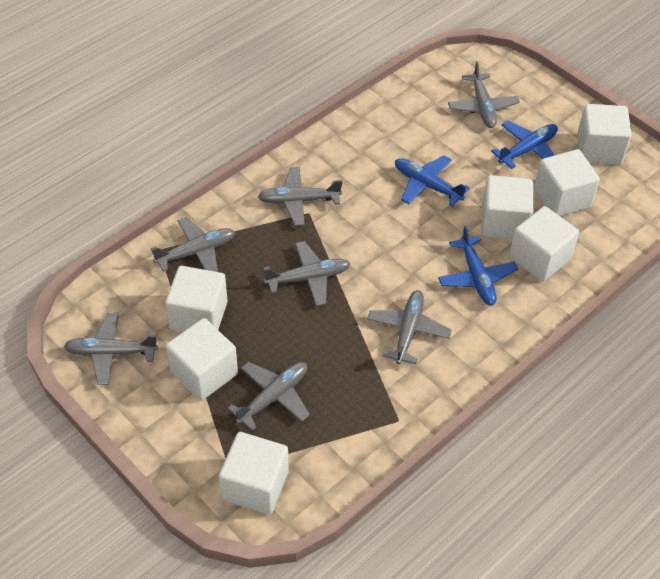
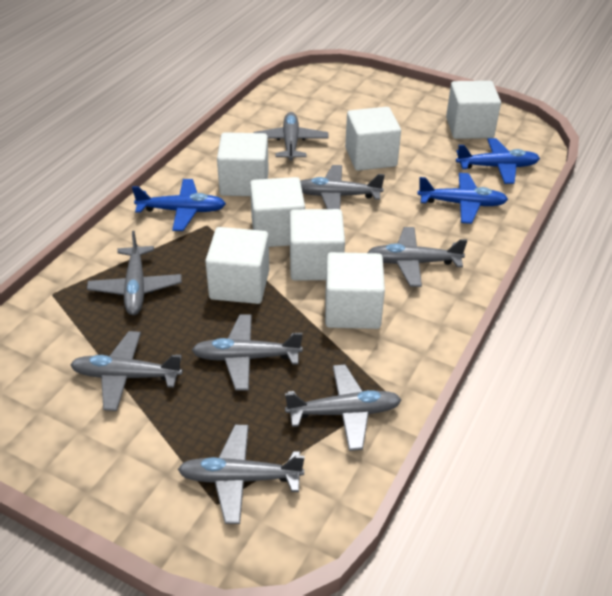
grey plane: 7 -> 8

